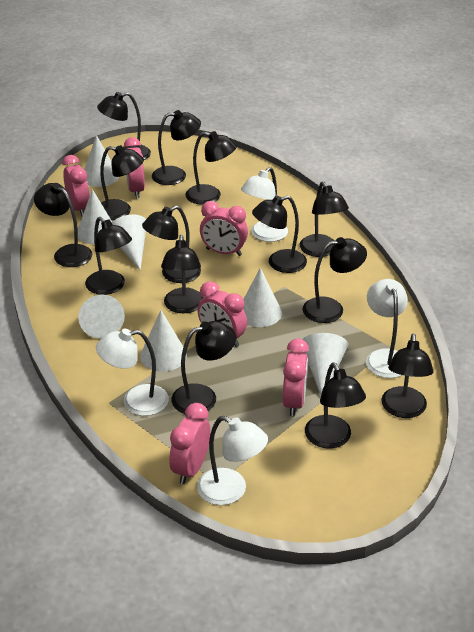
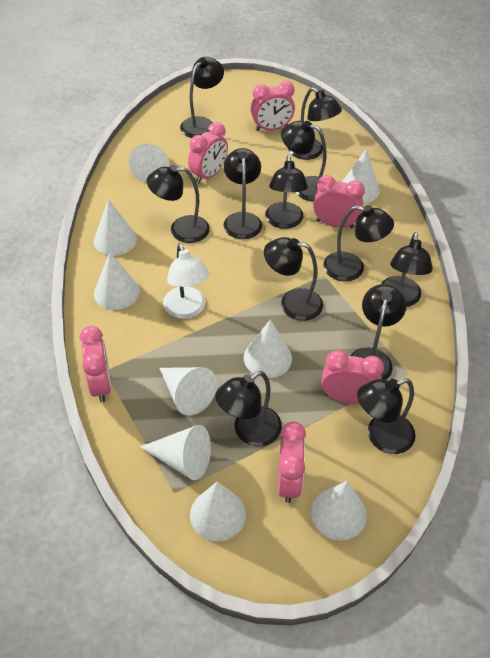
black lamp: 14 -> 12
white cone: 7 -> 9
white lamp: 4 -> 1

